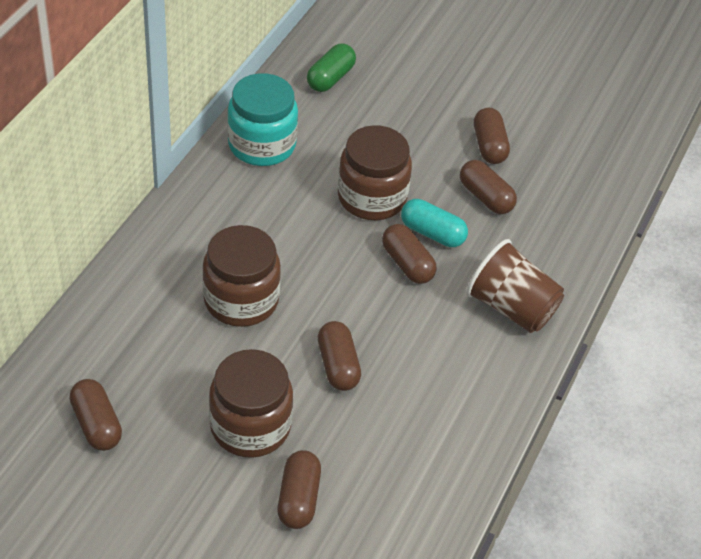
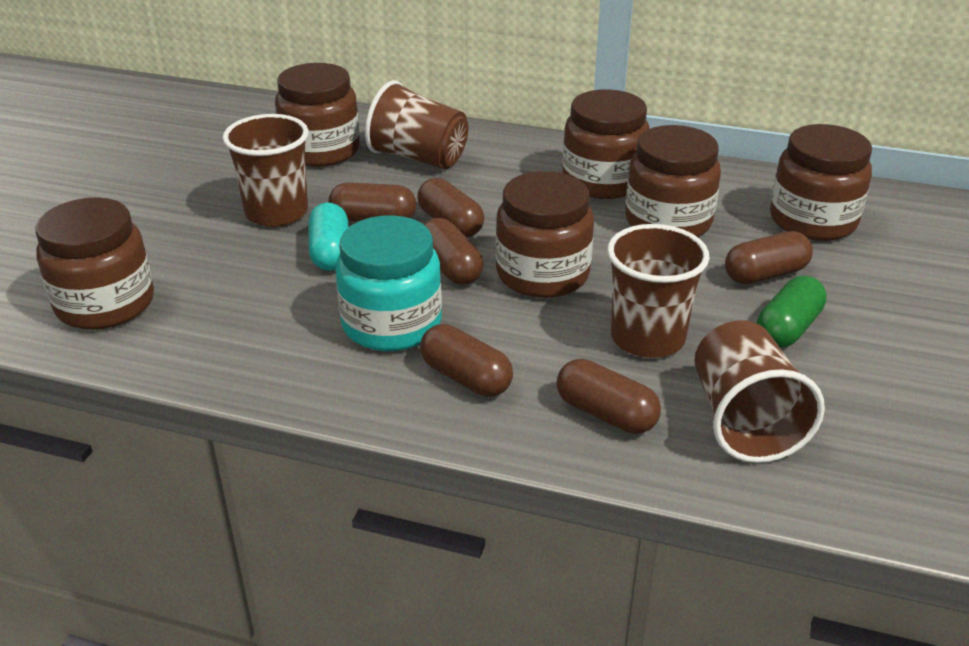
brown cup: 1 -> 4
brown jar: 3 -> 6

